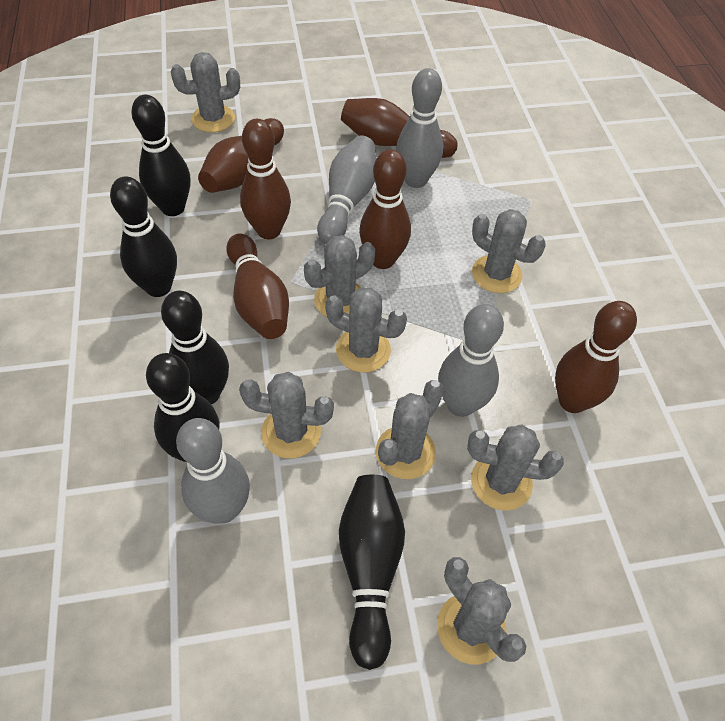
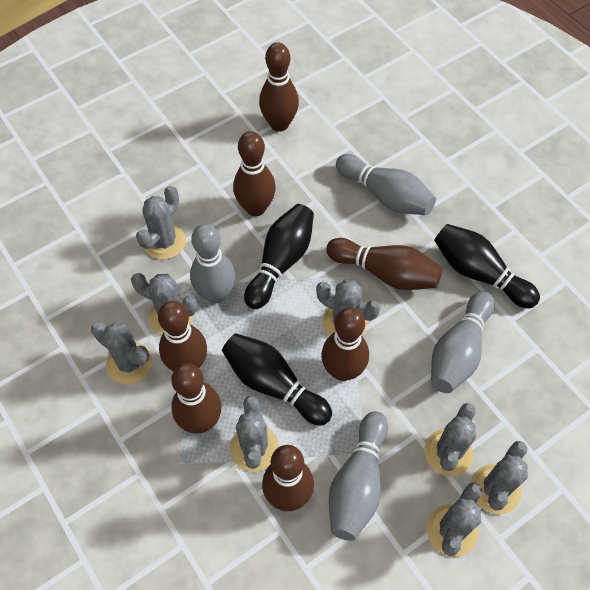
black bowling pin: 5 -> 3
brown bowling pin: 6 -> 7

